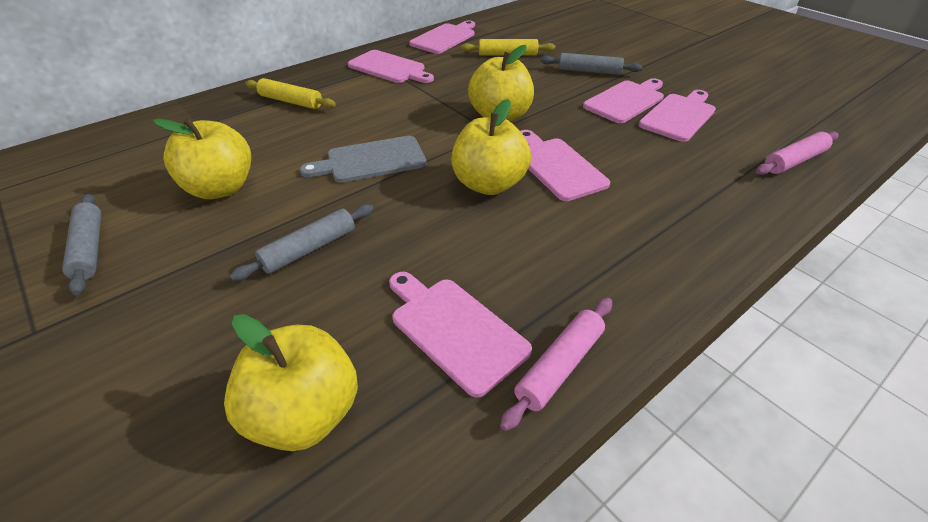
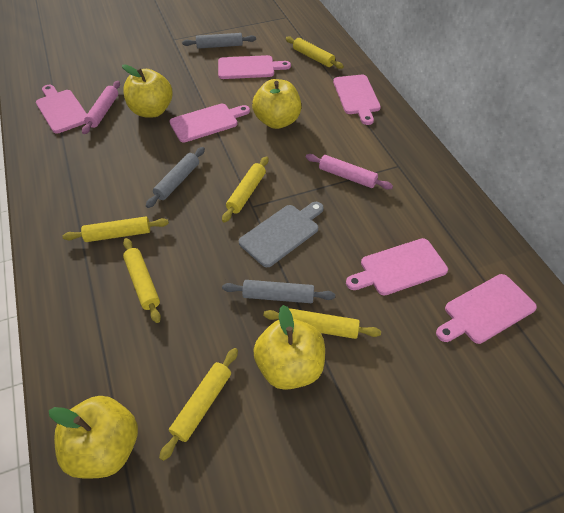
yellow rolling pin: 2 -> 6

